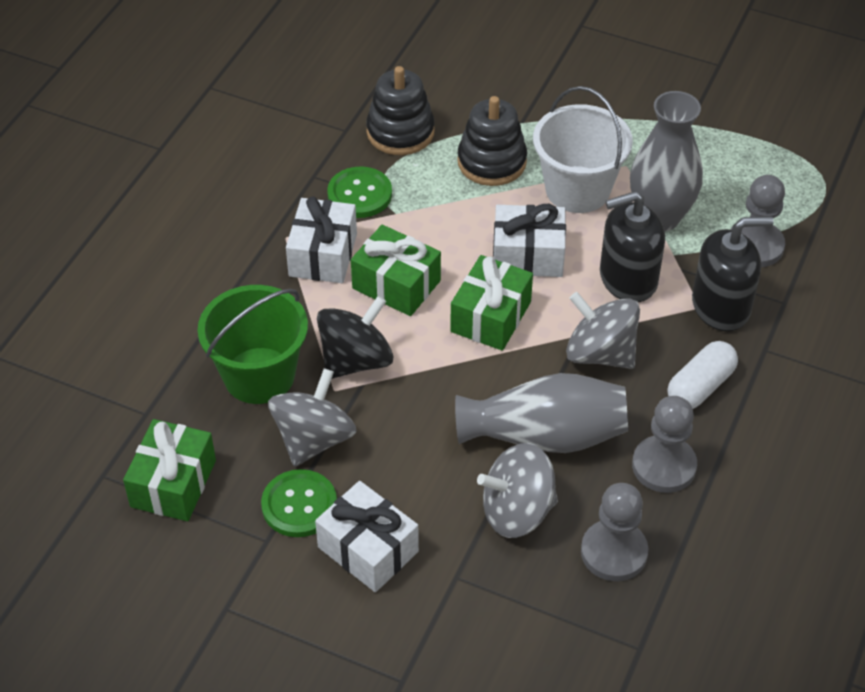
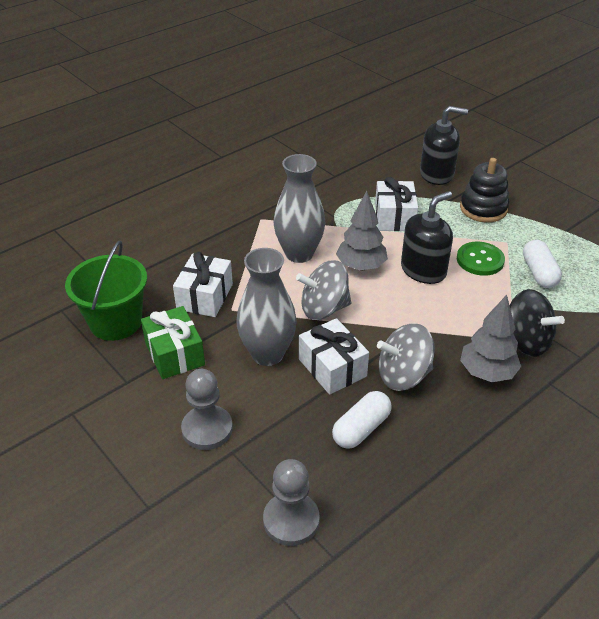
black stacking toy: 2 -> 1
green button: 2 -> 1
green gift: 3 -> 1
grey pawn: 3 -> 2
grey spinning top: 3 -> 2
grey tree: 0 -> 2
white bucket: 1 -> 0
white capsule: 1 -> 2

